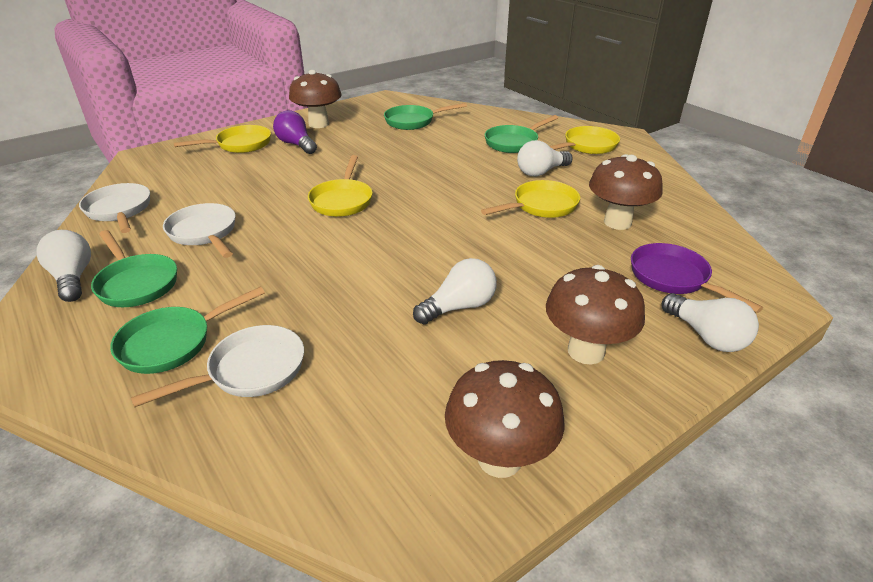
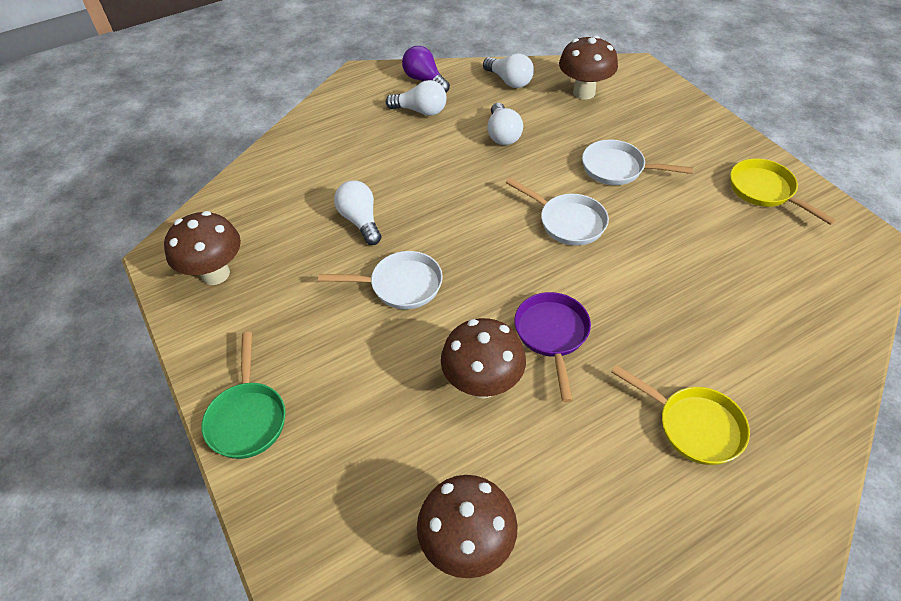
green pan: 4 -> 1
yellow pan: 4 -> 2

